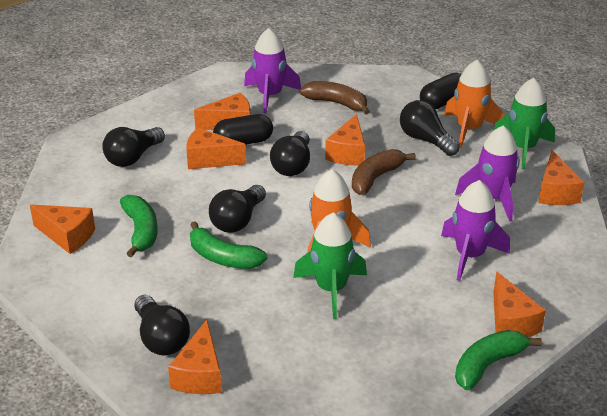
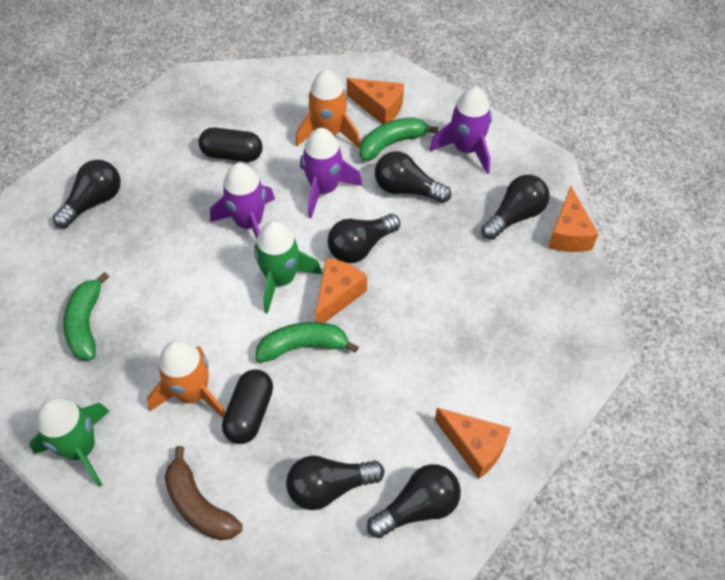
black light bulb: 5 -> 6
brown banana: 2 -> 1
orange cheese: 7 -> 4

